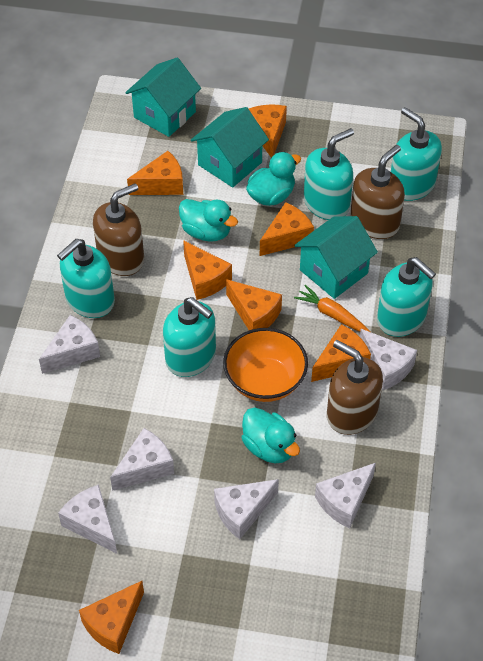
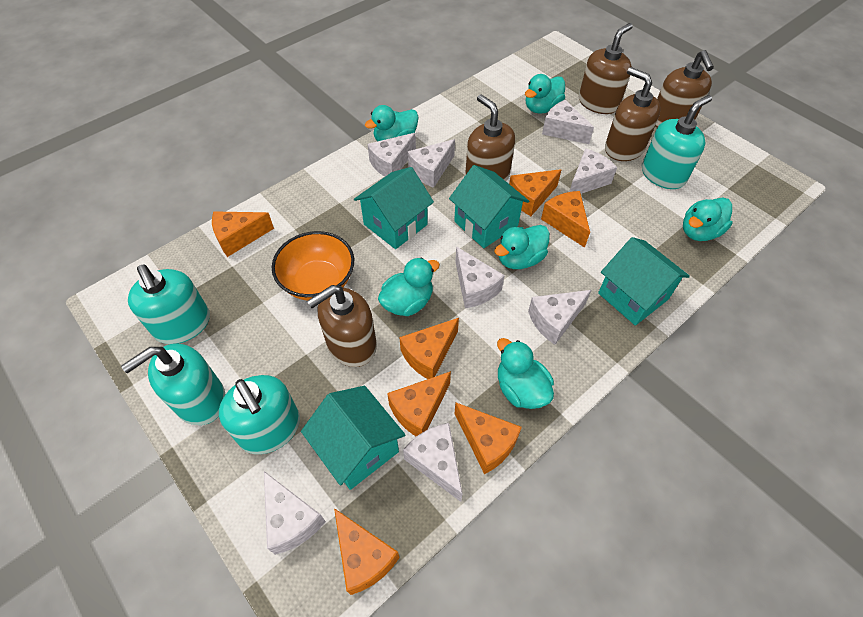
brown soap dispenser: 3 -> 5
orange carrot: 1 -> 0
turquoise duck: 3 -> 6
turquoise house: 3 -> 4
turquoise soap dispenser: 5 -> 4
white cheese: 6 -> 8

